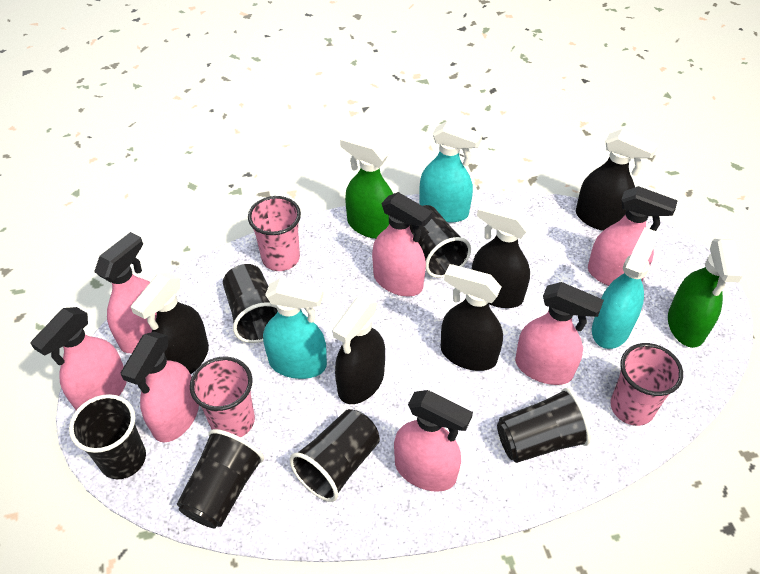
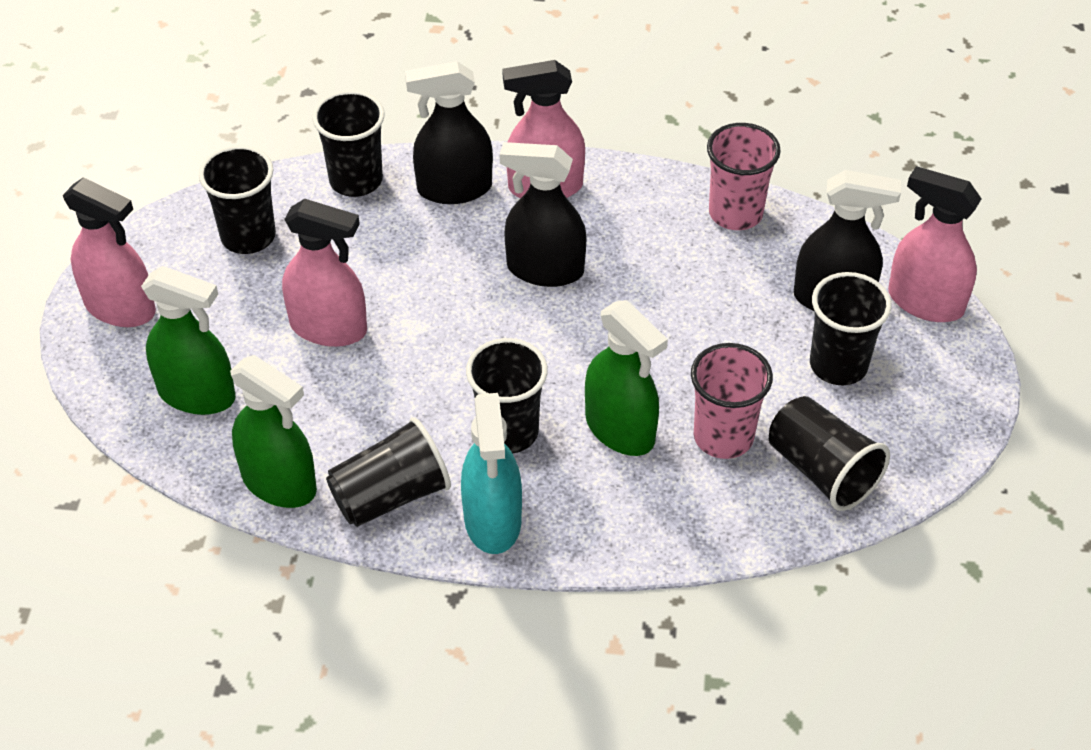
black spray bottle: 5 -> 3
green spray bottle: 2 -> 3
pink cup: 3 -> 2
pink spray bottle: 7 -> 4
turquoise spray bottle: 3 -> 1

